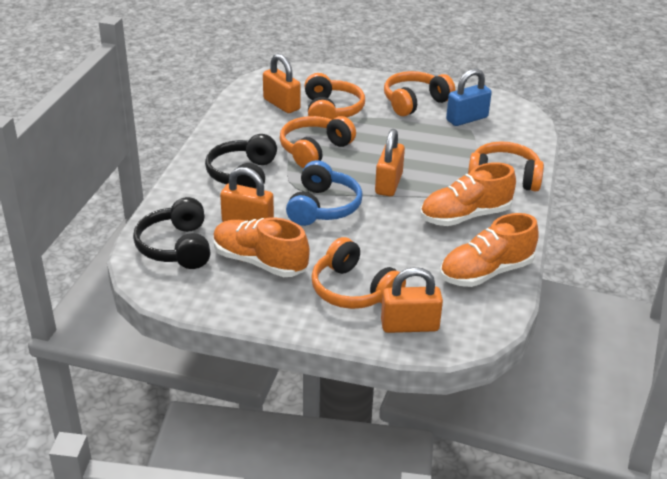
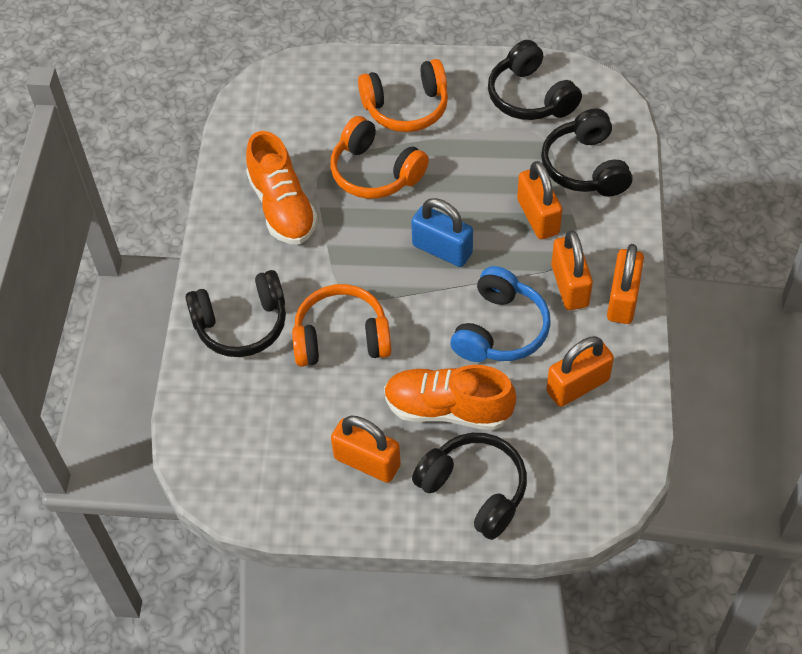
black headphones: 2 -> 4
orange headphones: 5 -> 3
orange padlock: 4 -> 5
orange shoe: 3 -> 2

